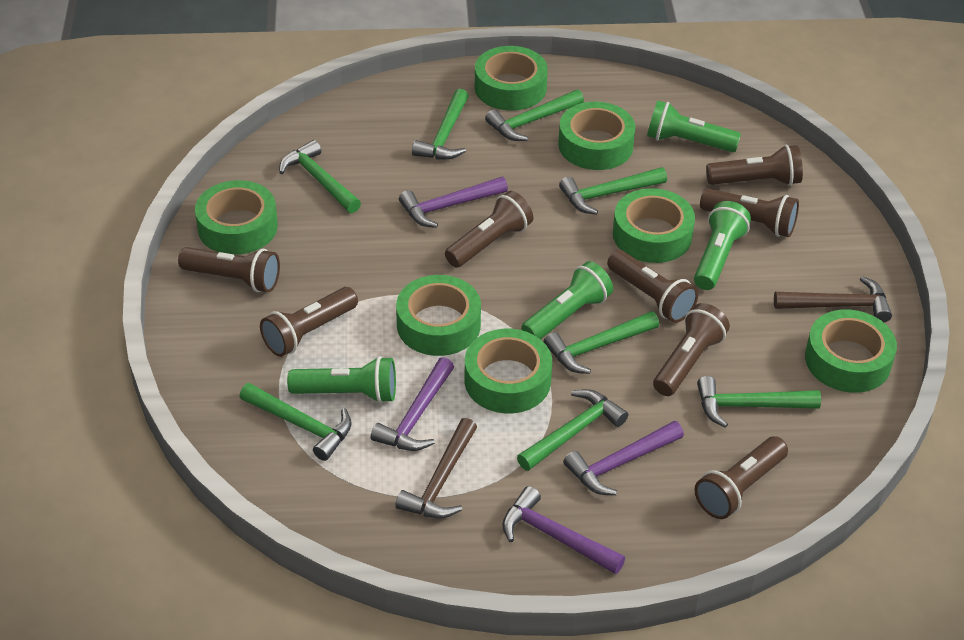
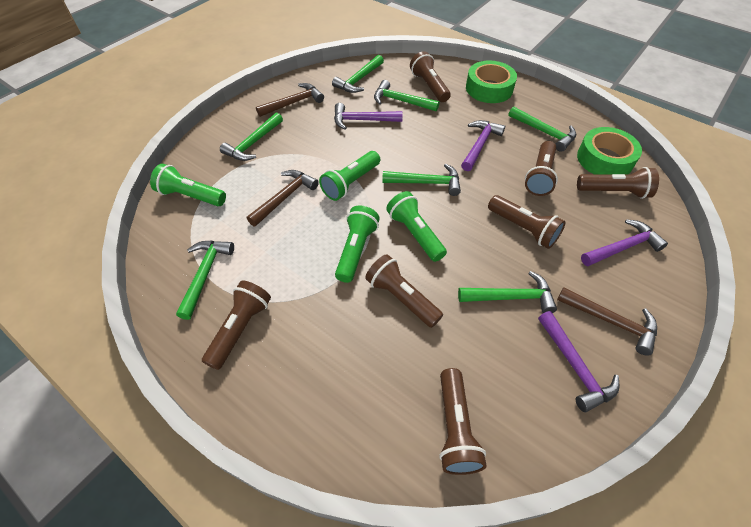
brown flashlight: 8 -> 7
brown hammer: 2 -> 3
green hammer: 8 -> 7
green tape: 7 -> 2

